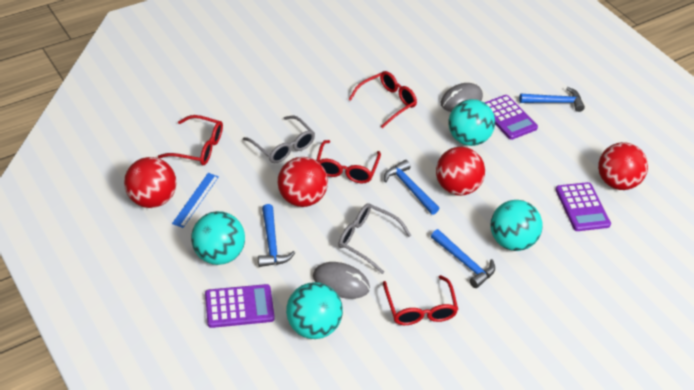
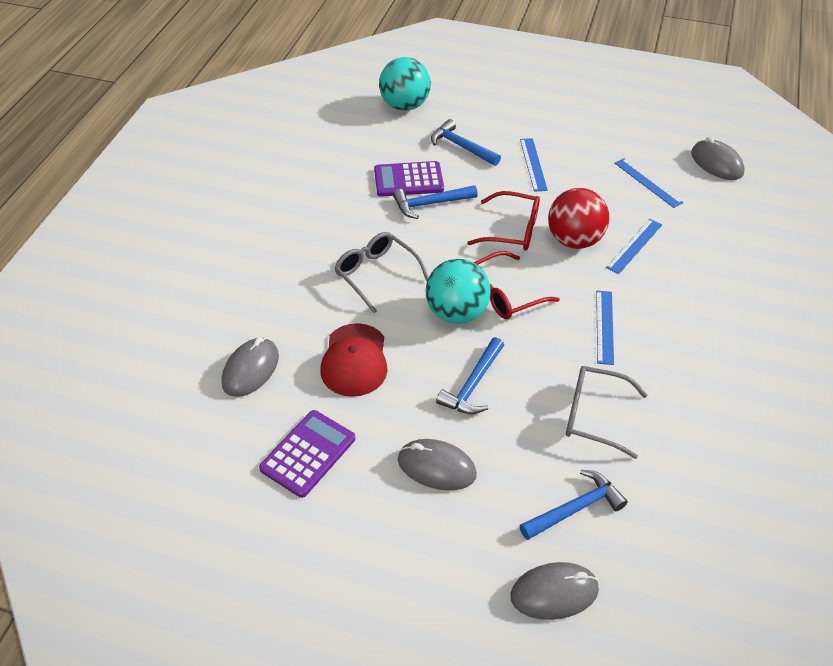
blue ruler: 1 -> 4
grey mouse: 2 -> 4
purple calculator: 3 -> 2
red ball: 4 -> 1
red cap: 0 -> 1
red glasses: 4 -> 2
turquoise ball: 4 -> 2

